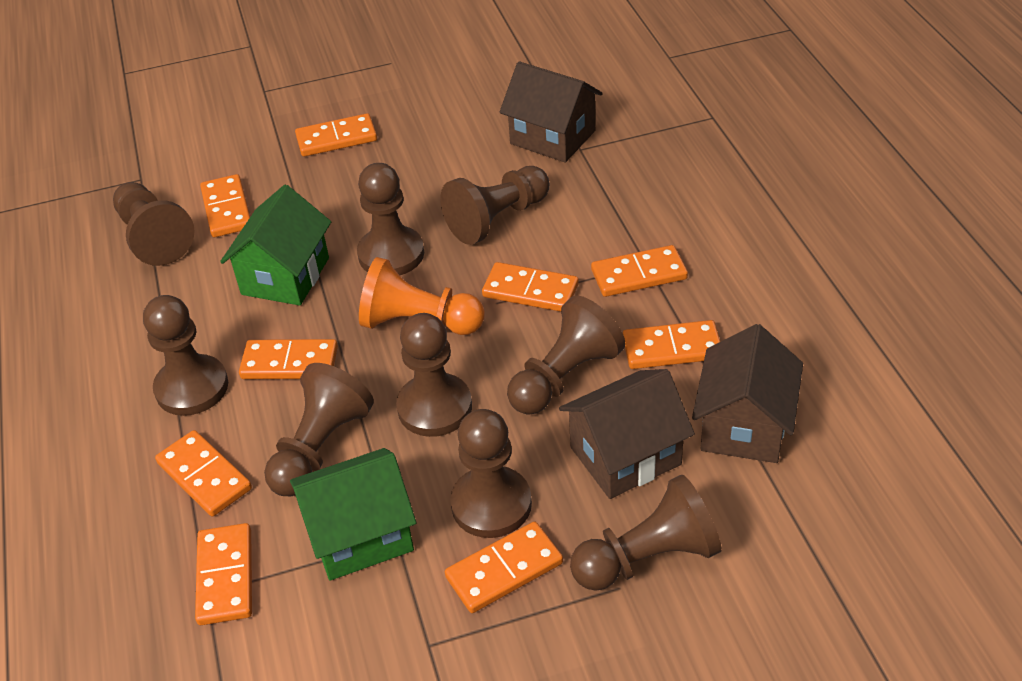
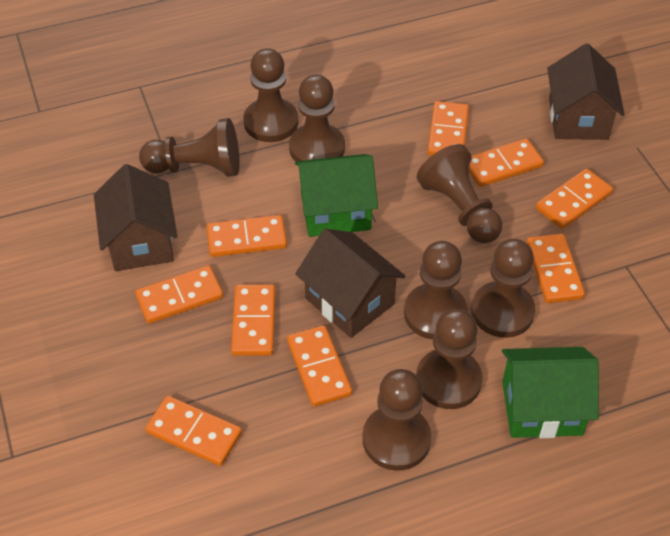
brown pawn: 9 -> 8
orange pawn: 1 -> 0

